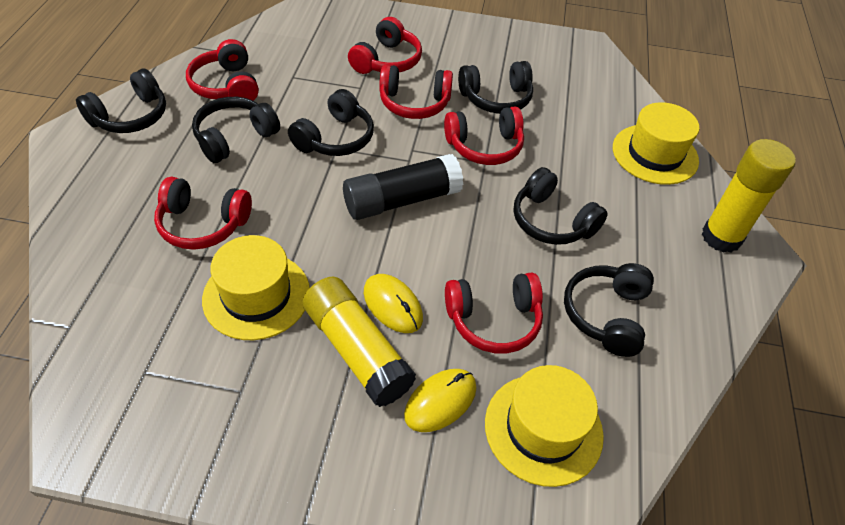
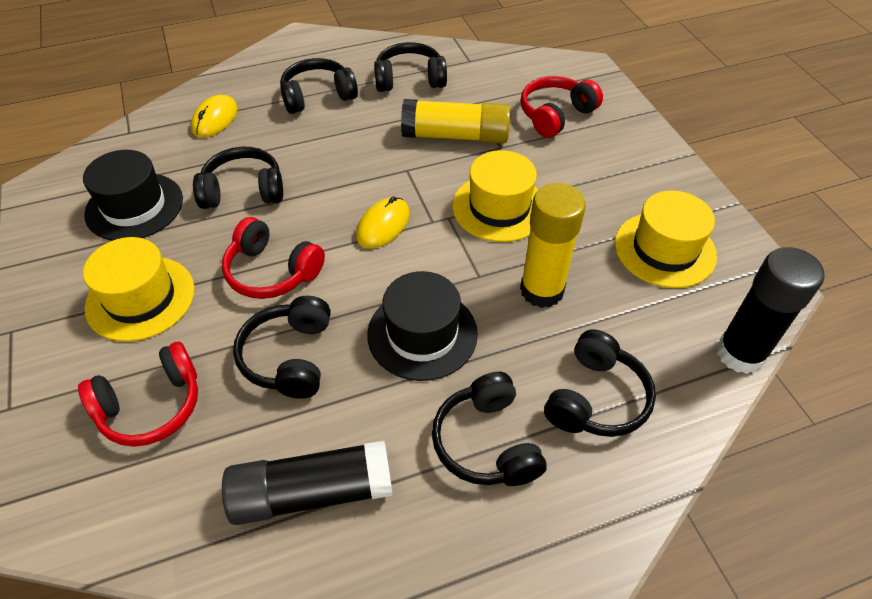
black glue stick: 1 -> 2
black hat: 0 -> 2
red headphones: 6 -> 3

